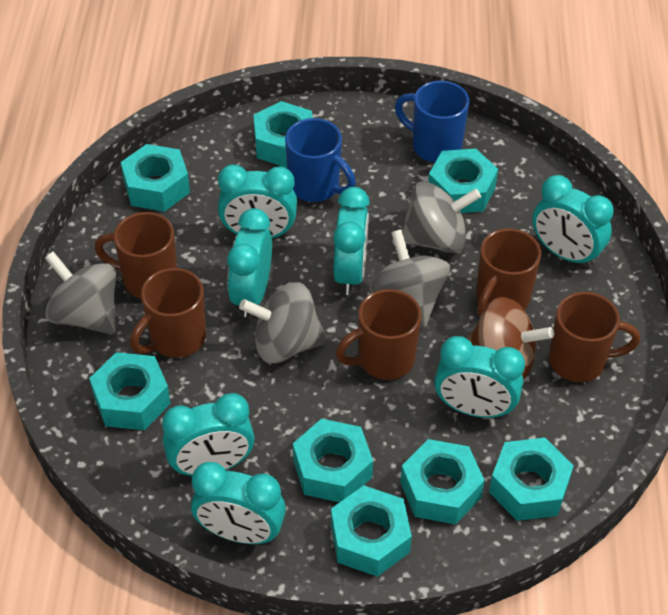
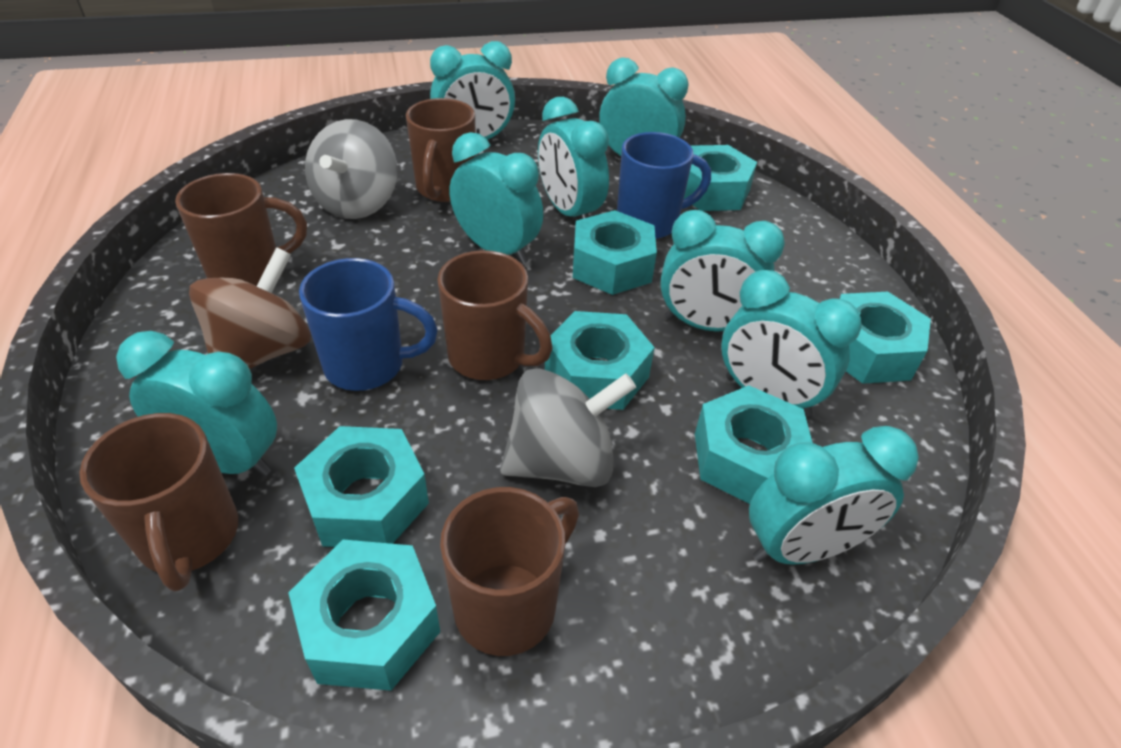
grey spinning top: 4 -> 2
turquoise clock: 7 -> 8
turquoise nut: 8 -> 7

